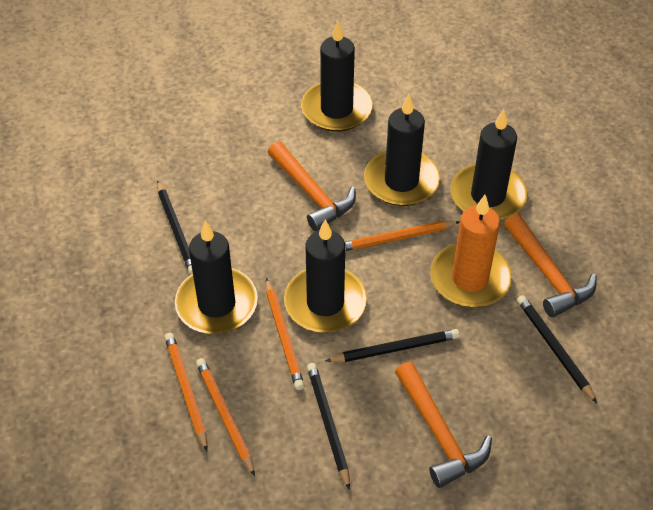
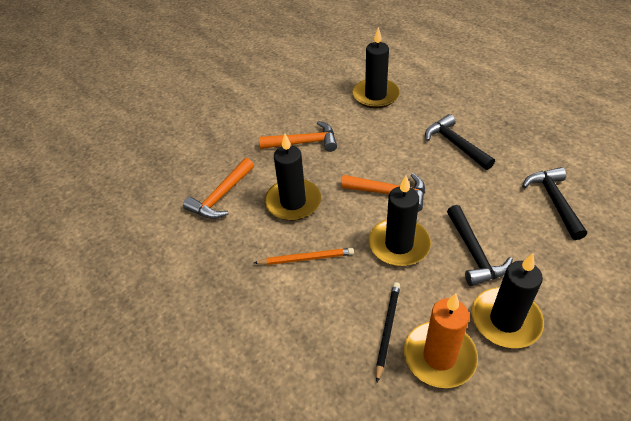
black candle: 5 -> 4
black hammer: 0 -> 3
black pencil: 4 -> 1
orange pencil: 4 -> 1

